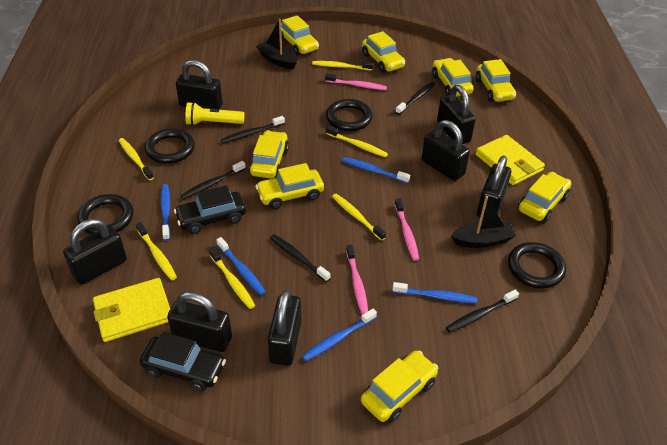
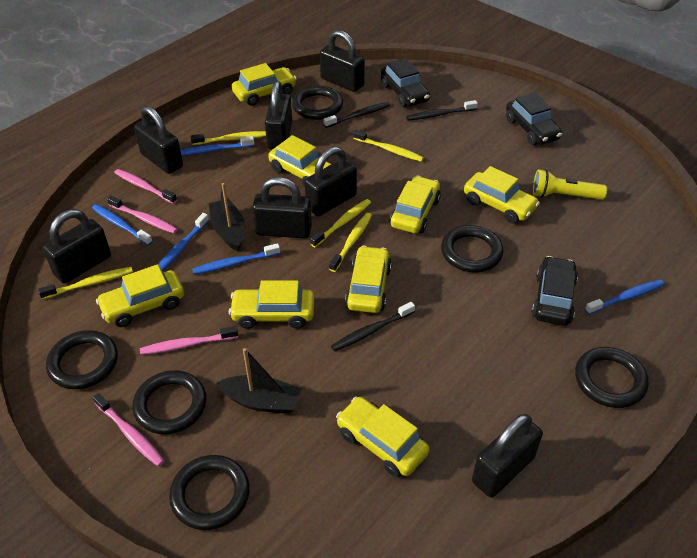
black car: 2 -> 3
black ring: 4 -> 6
black toothbrush: 5 -> 3
pink toothbrush: 3 -> 4
yellow toothbrush: 6 -> 5
yellow wallet: 2 -> 0

